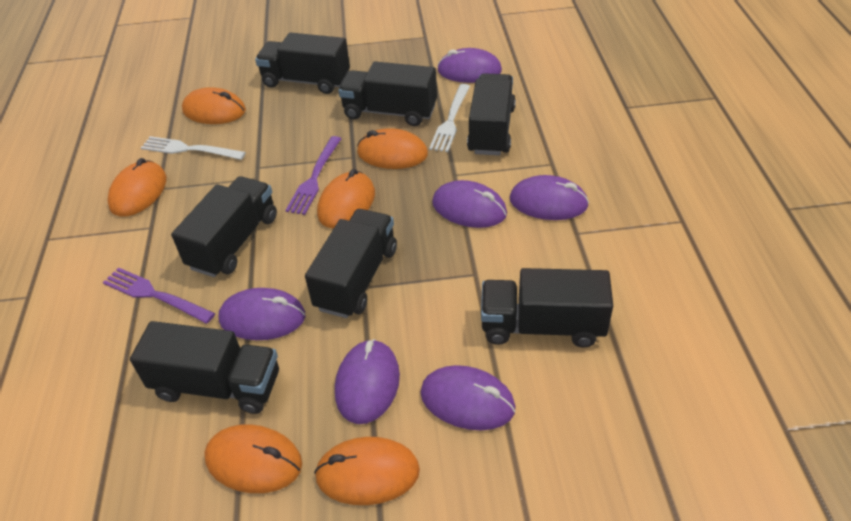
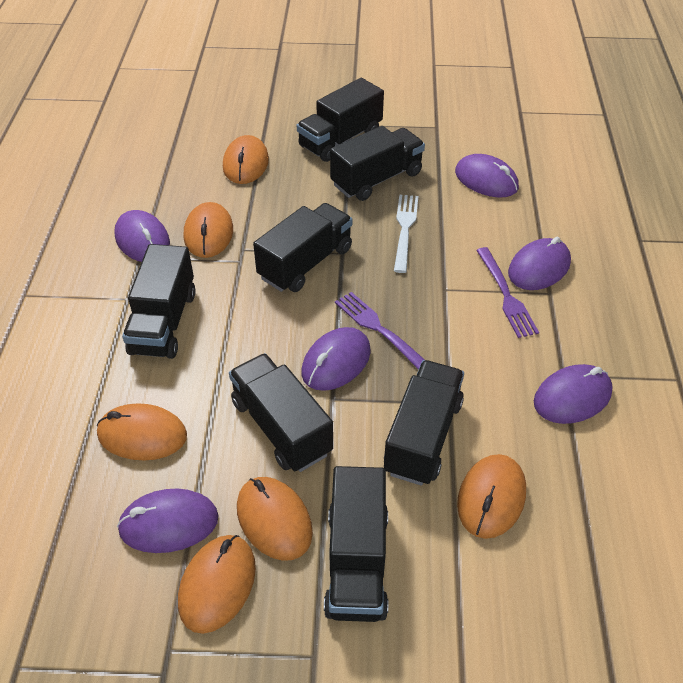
white fork: 2 -> 1

